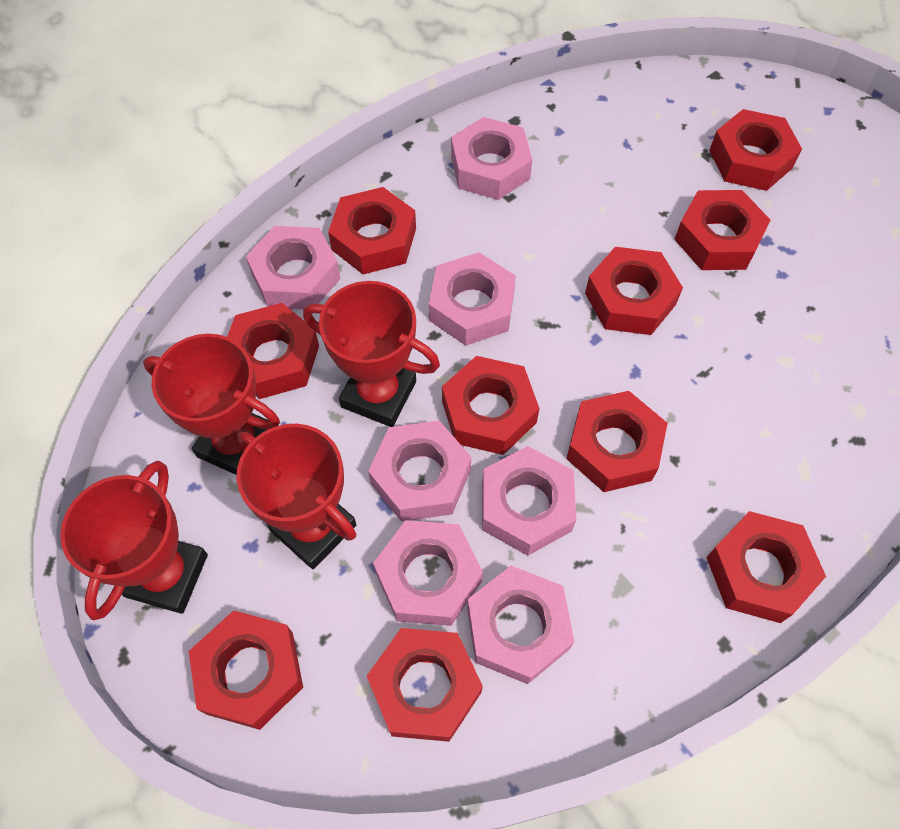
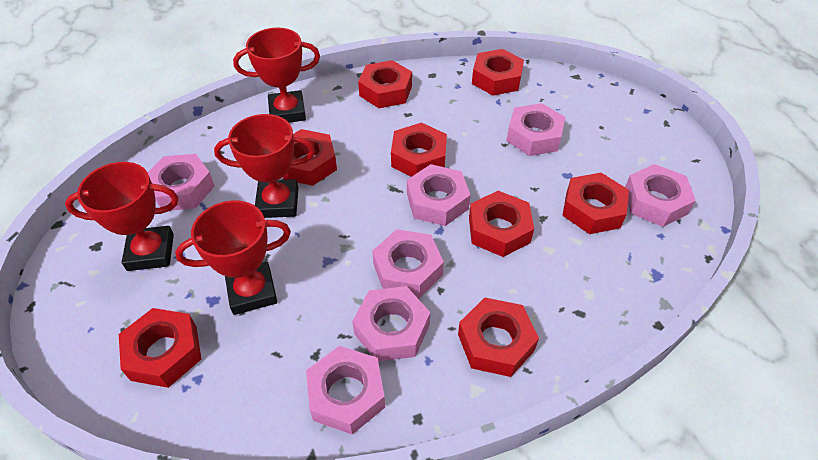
red nut: 10 -> 8

